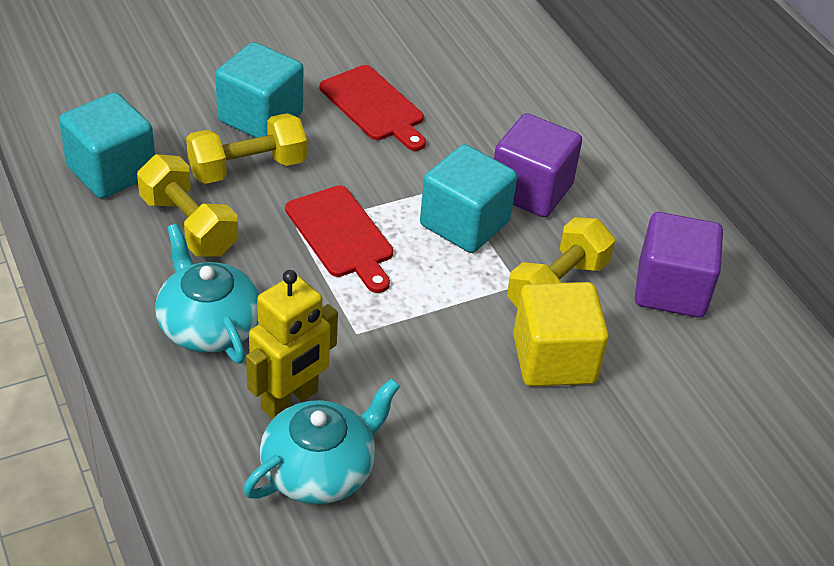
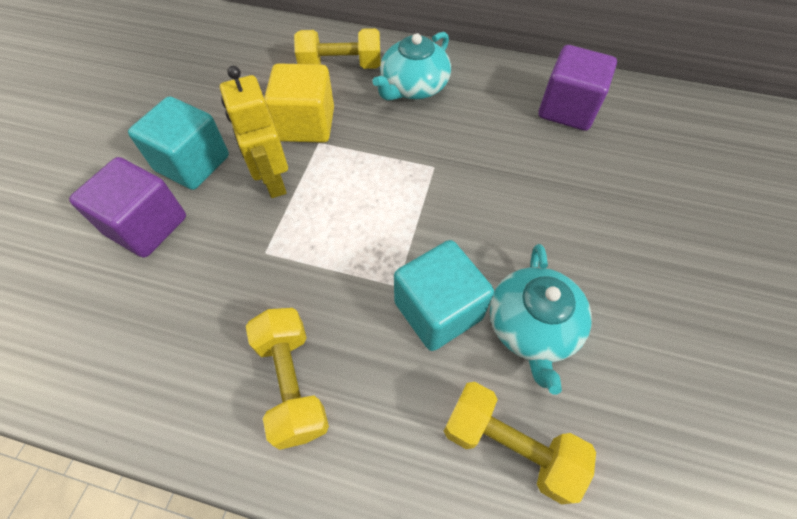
red cutting board: 2 -> 0
turquoise cube: 3 -> 2

